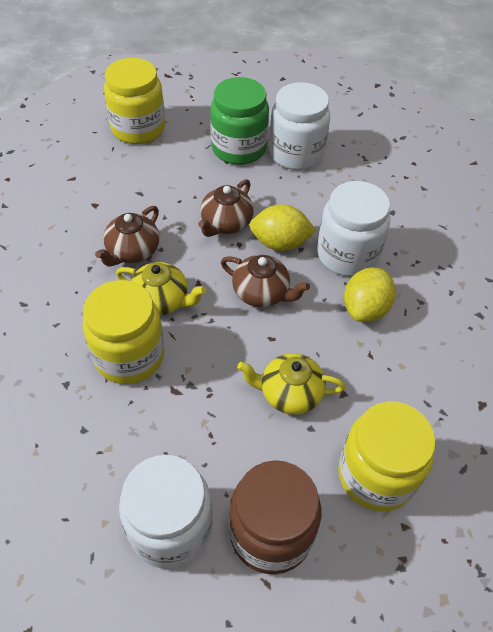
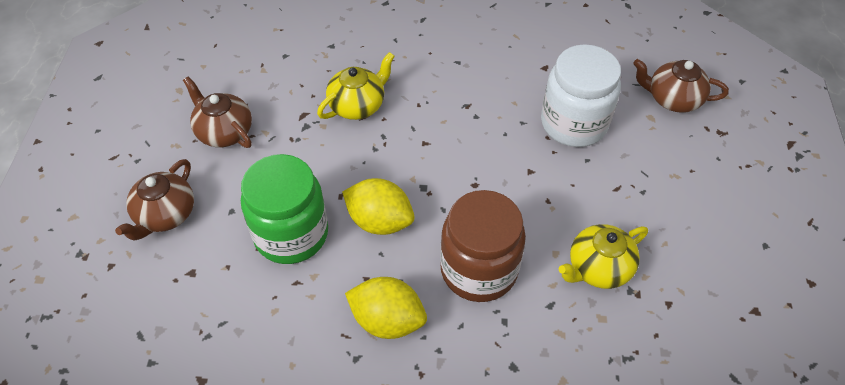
white jar: 3 -> 1
yellow jar: 3 -> 0

